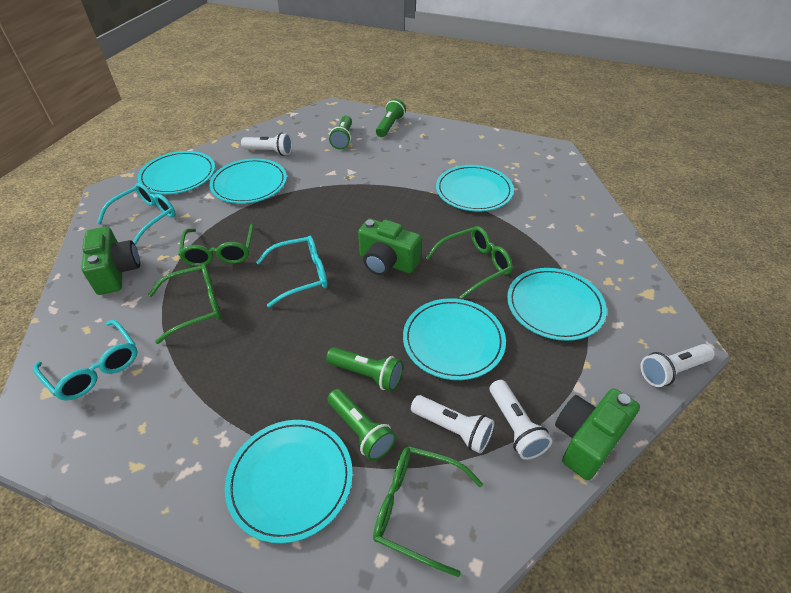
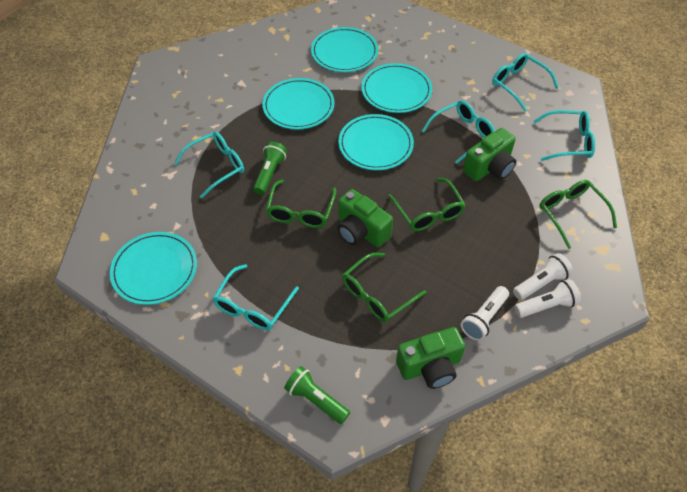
green flashlight: 4 -> 2
turquoise glasses: 3 -> 5
turquoise plate: 6 -> 5
white flashlight: 4 -> 3

